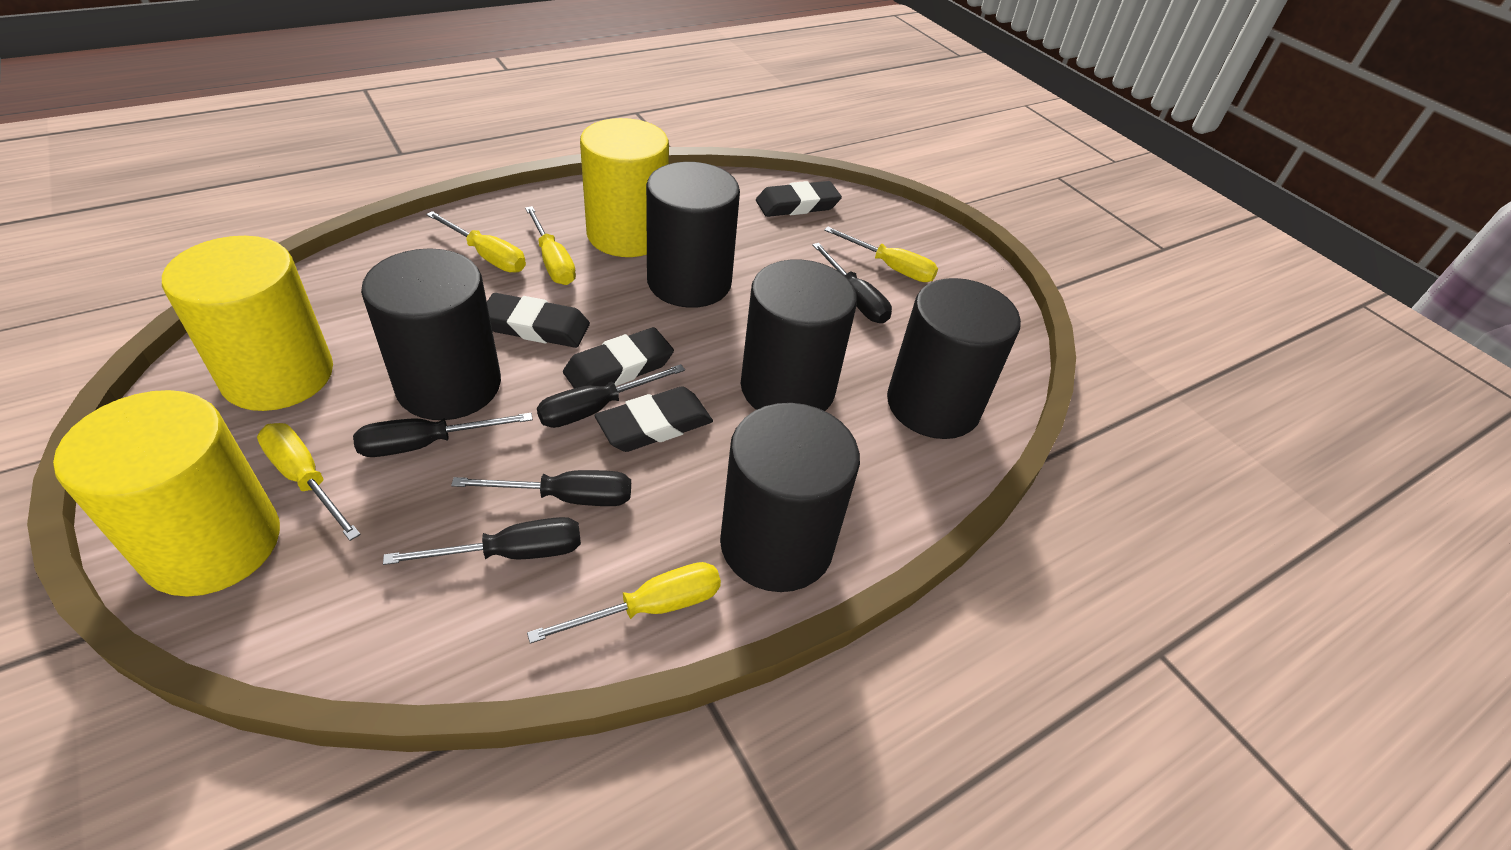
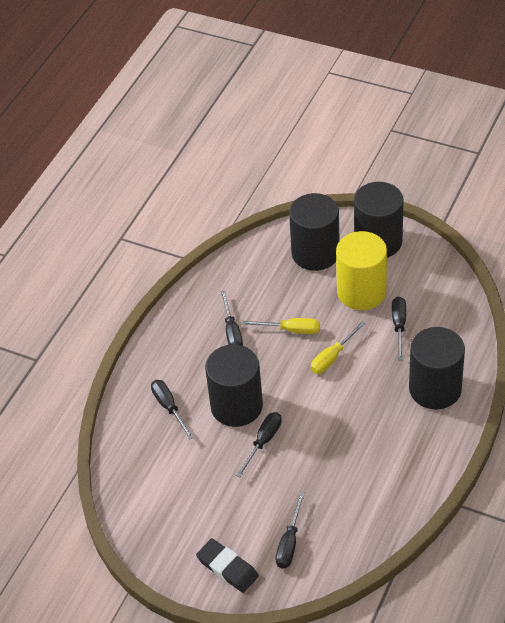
black cylinder: 5 -> 4
black eraser: 4 -> 1
yellow cylinder: 3 -> 1
yellow screwdriver: 5 -> 2

